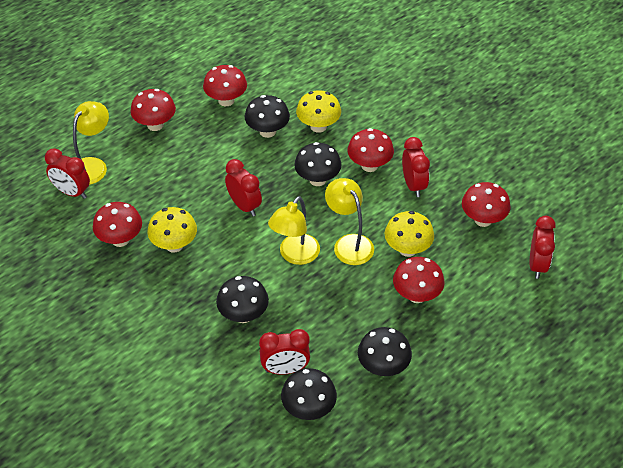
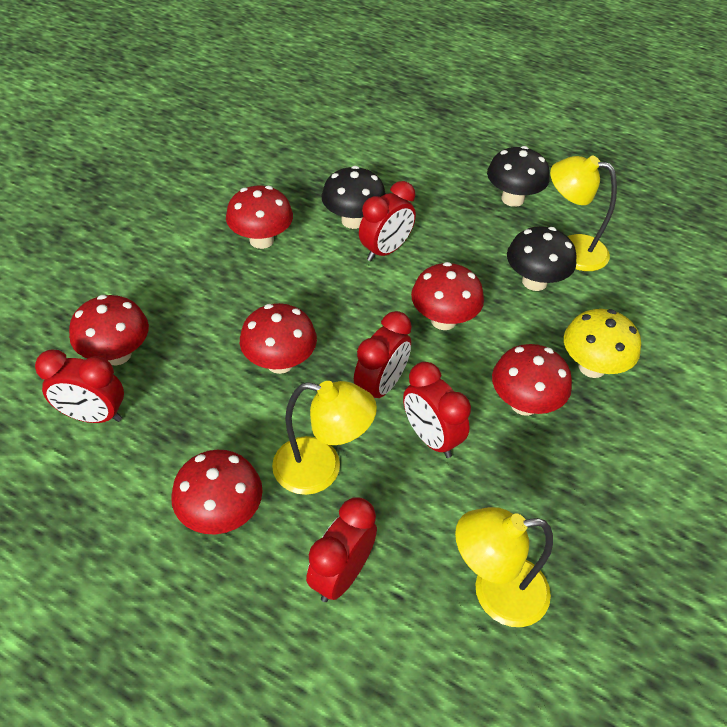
black mushroom: 5 -> 3
yellow mushroom: 3 -> 1

